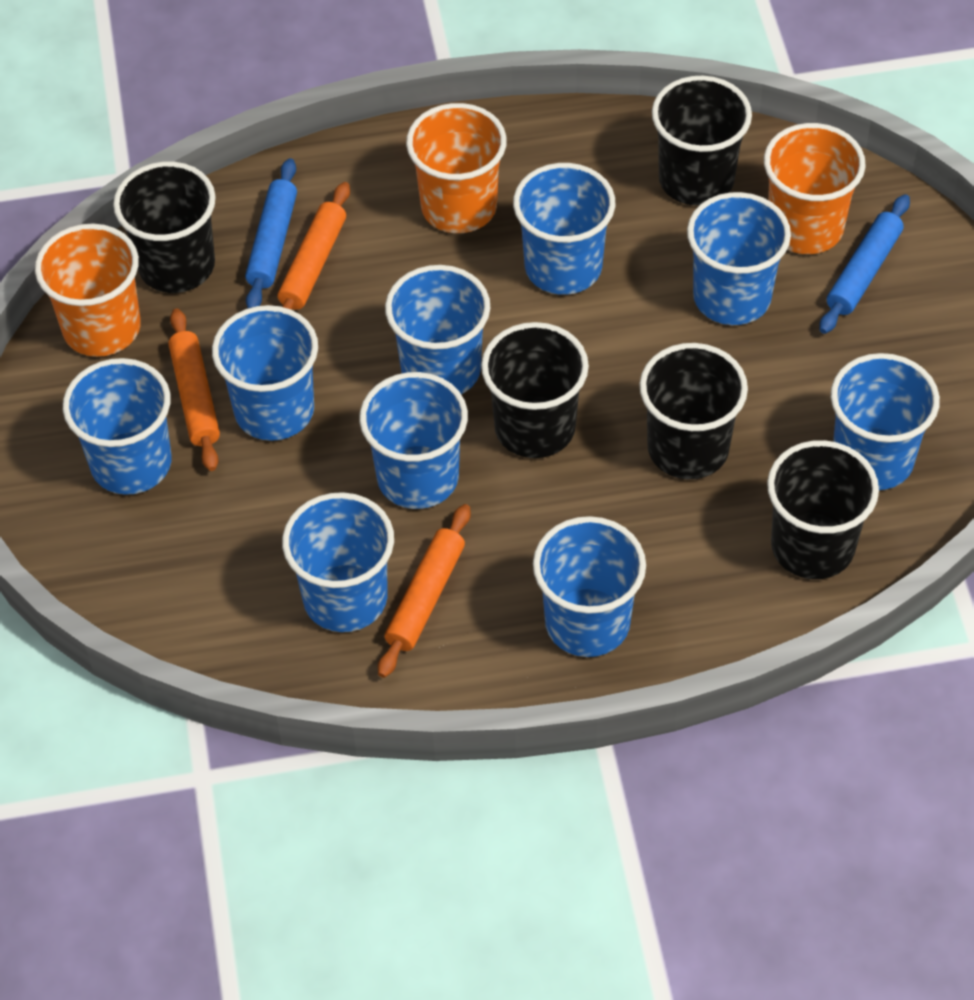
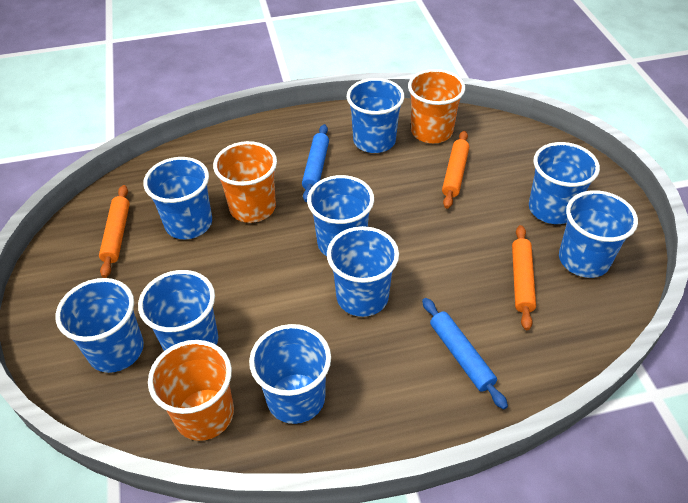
black cup: 5 -> 0

